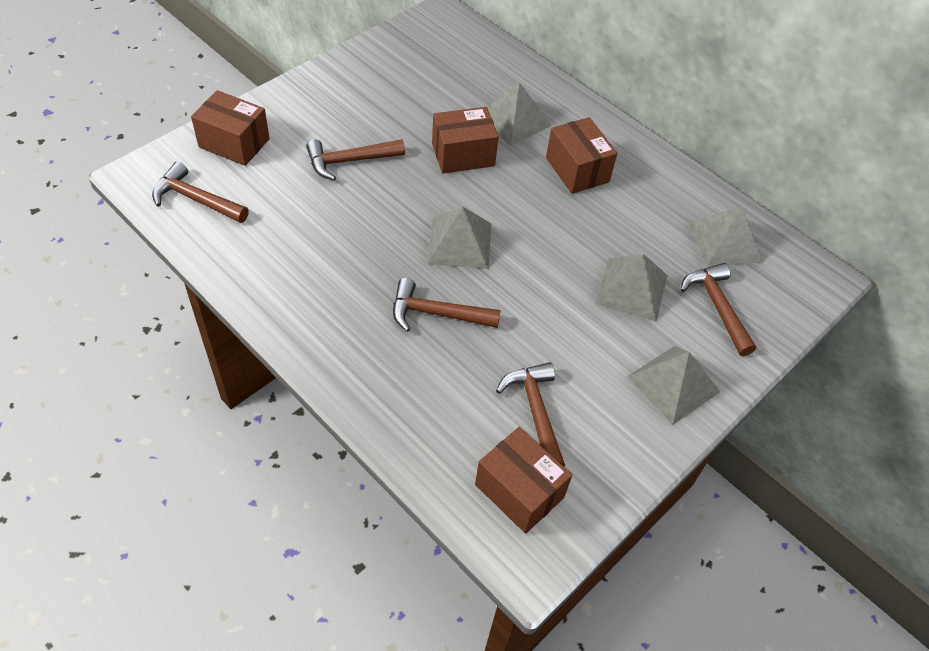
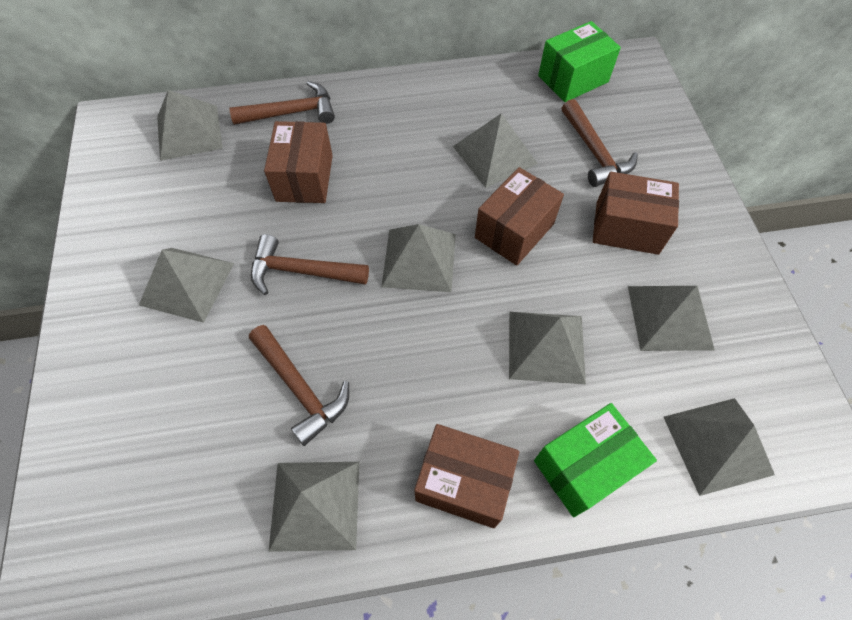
brown hammer: 5 -> 4
green box: 0 -> 2
grey pyramid: 5 -> 8

